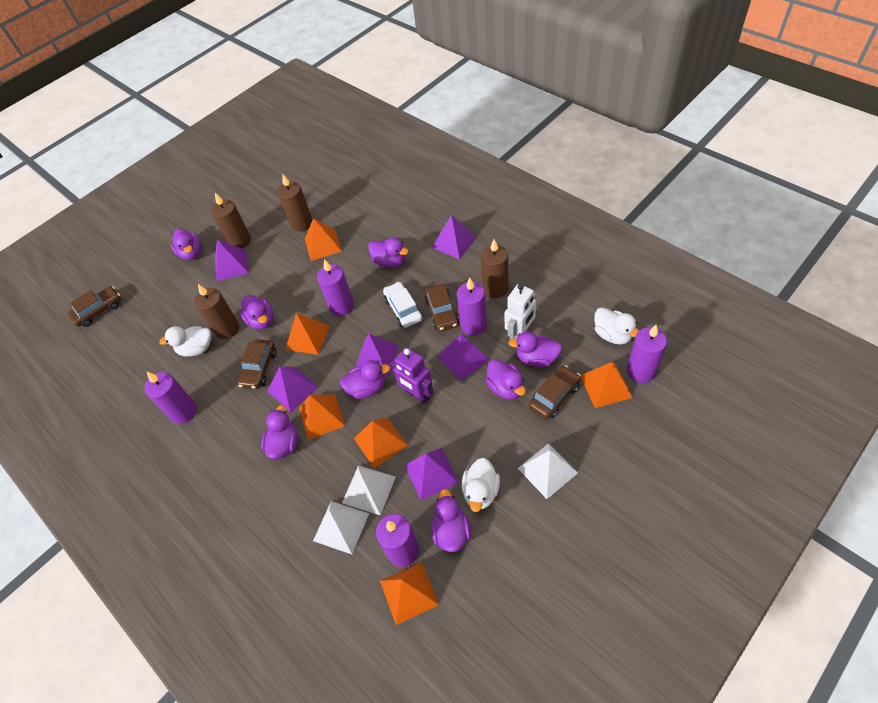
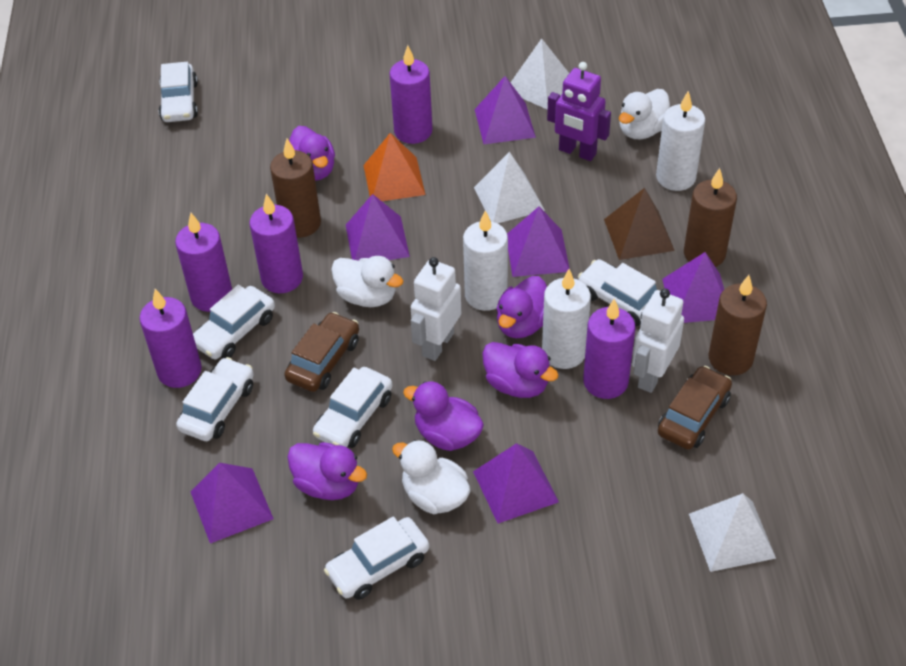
brown candle: 4 -> 3
brown car: 4 -> 2
brown pyramid: 0 -> 1
orange pyramid: 6 -> 1
purple duck: 8 -> 5
white candle: 0 -> 3
white car: 1 -> 6
white robot: 1 -> 2

